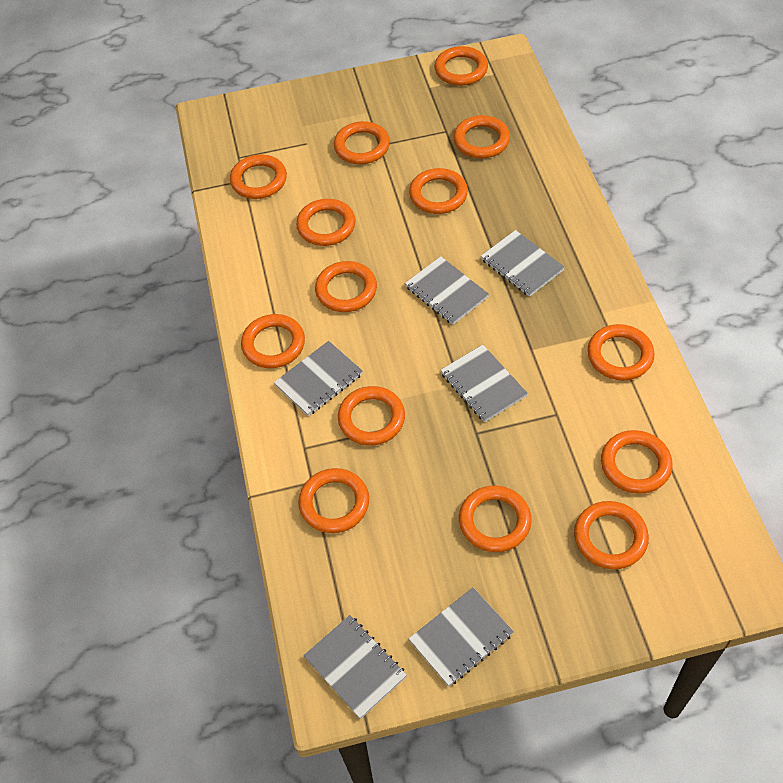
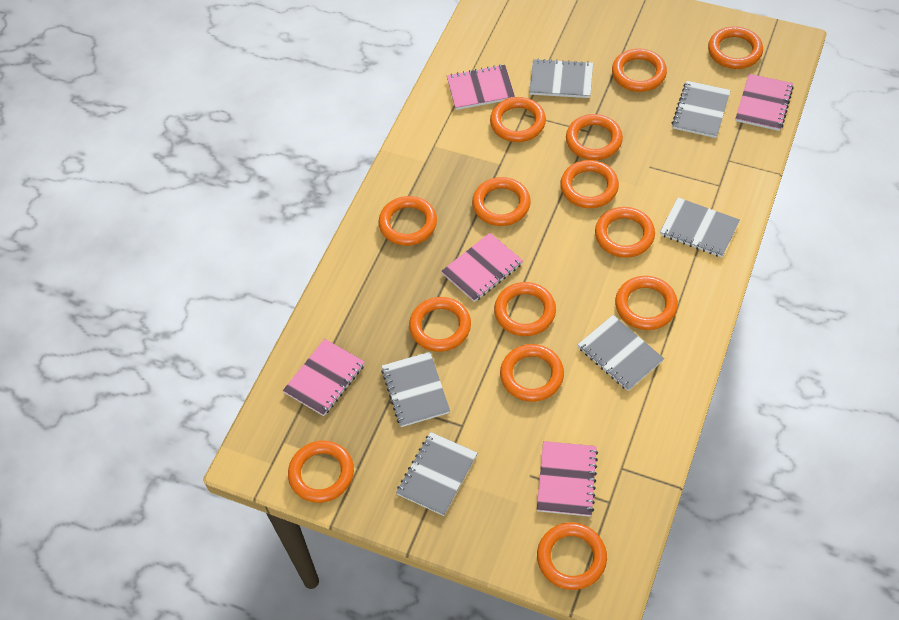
pink notebook: 0 -> 5

